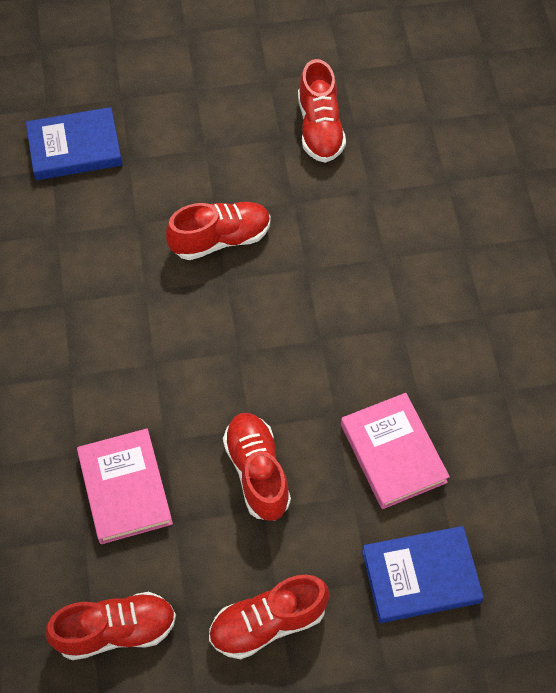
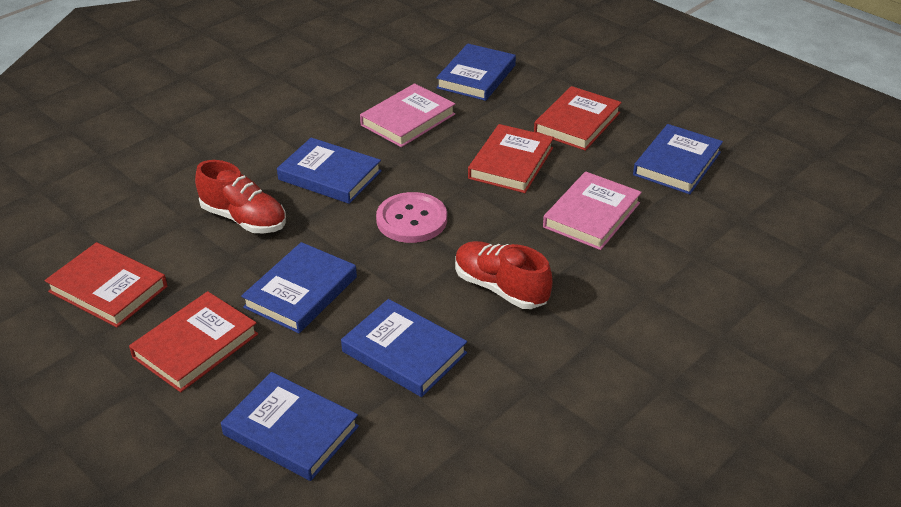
blue book: 2 -> 6
pink button: 0 -> 1
red book: 0 -> 4
red shoe: 5 -> 2

